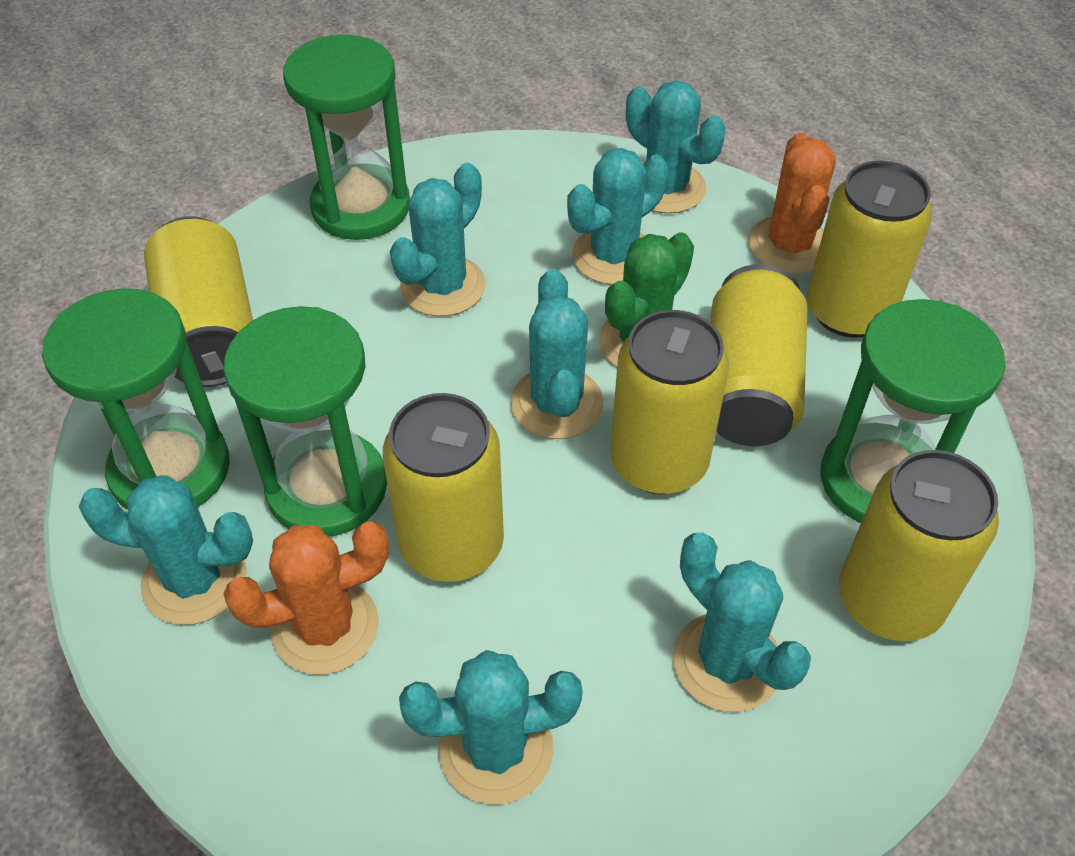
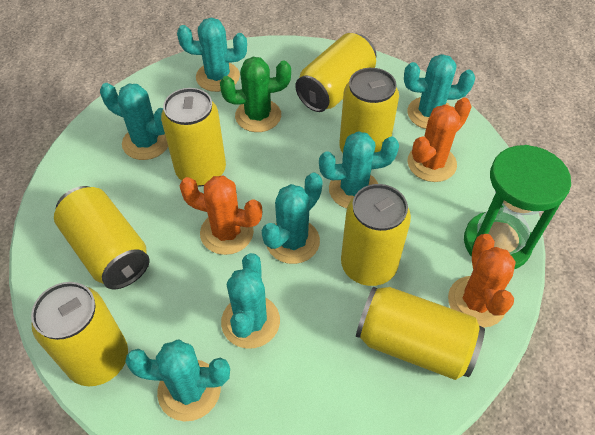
green hourglass: 4 -> 1
orange cactus: 2 -> 3
yellow can: 6 -> 7

